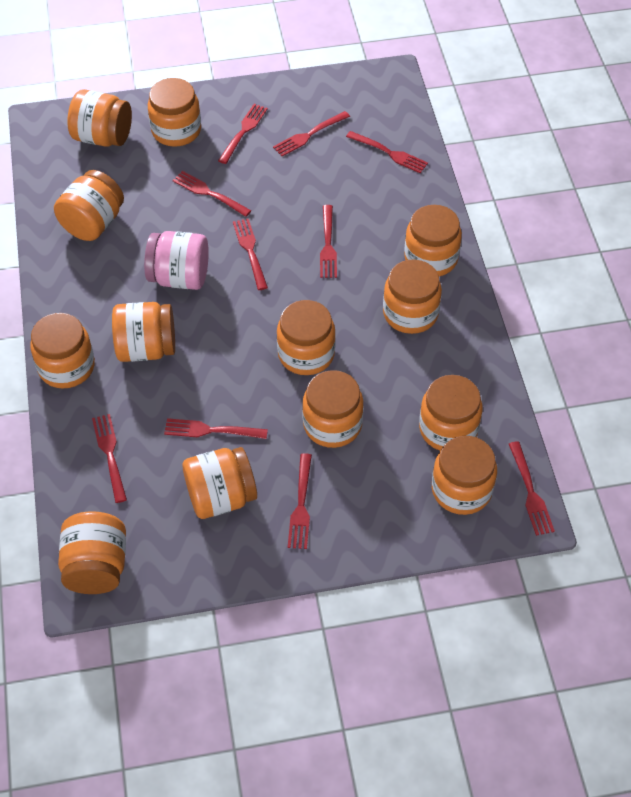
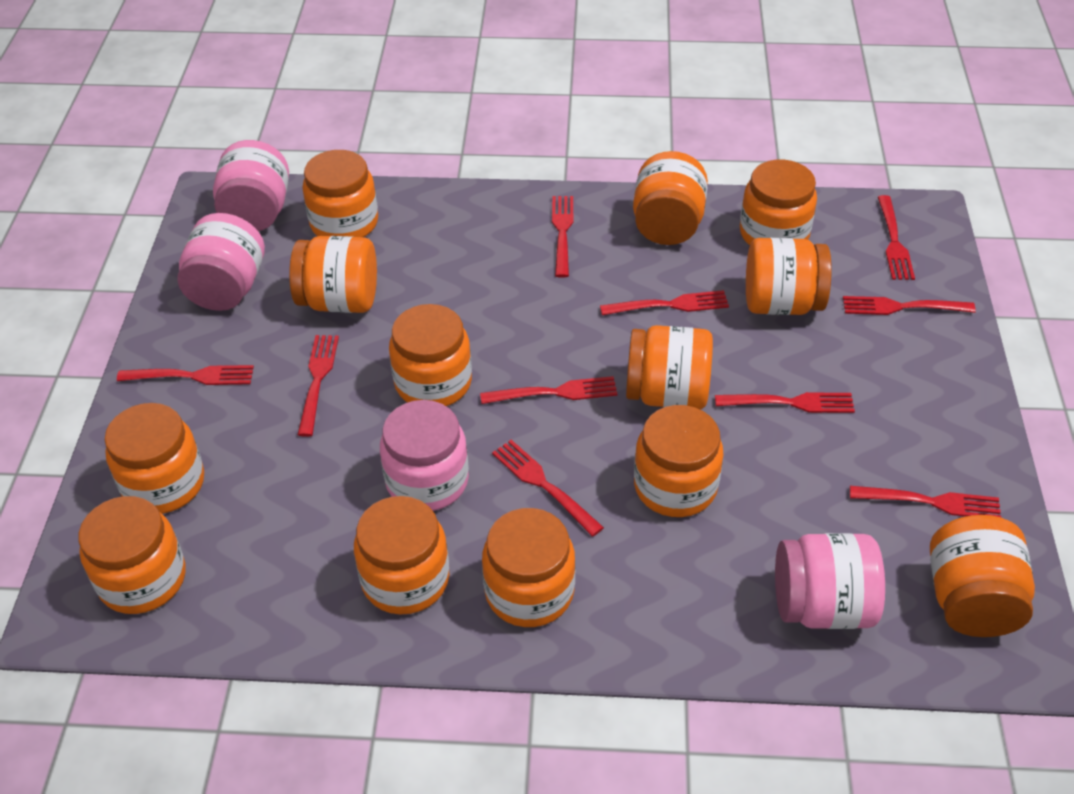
pink jar: 1 -> 4

